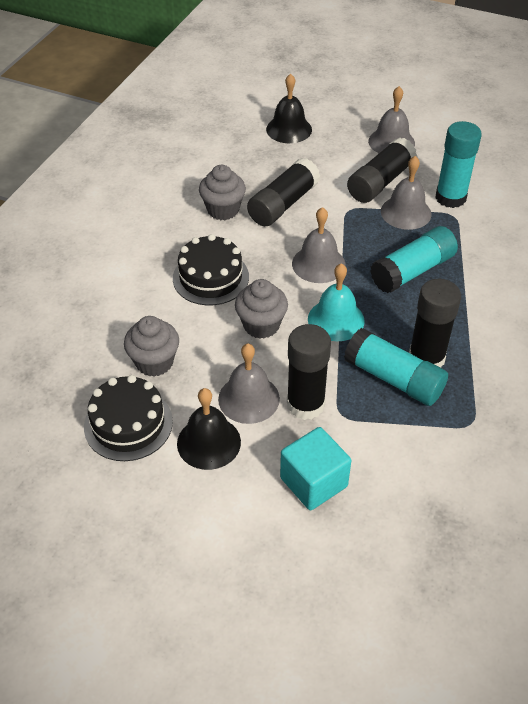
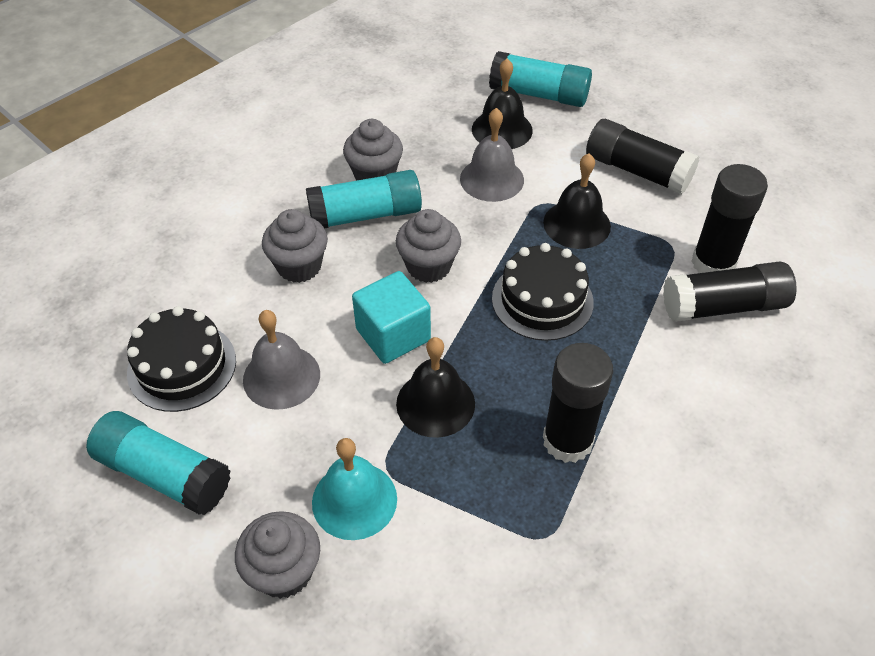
black bell: 2 -> 3
grey bell: 4 -> 2
grey cupcake: 3 -> 4

